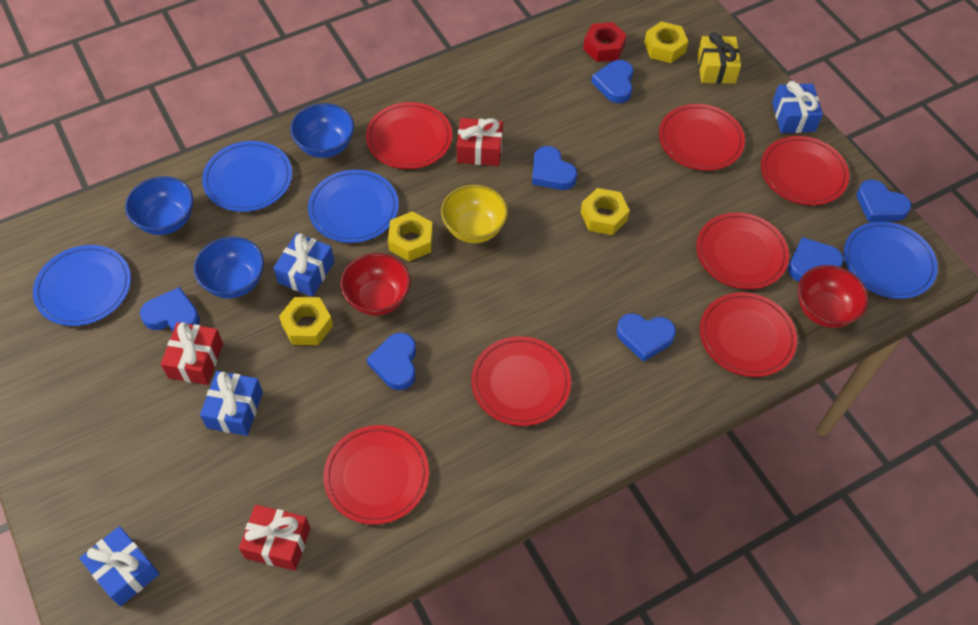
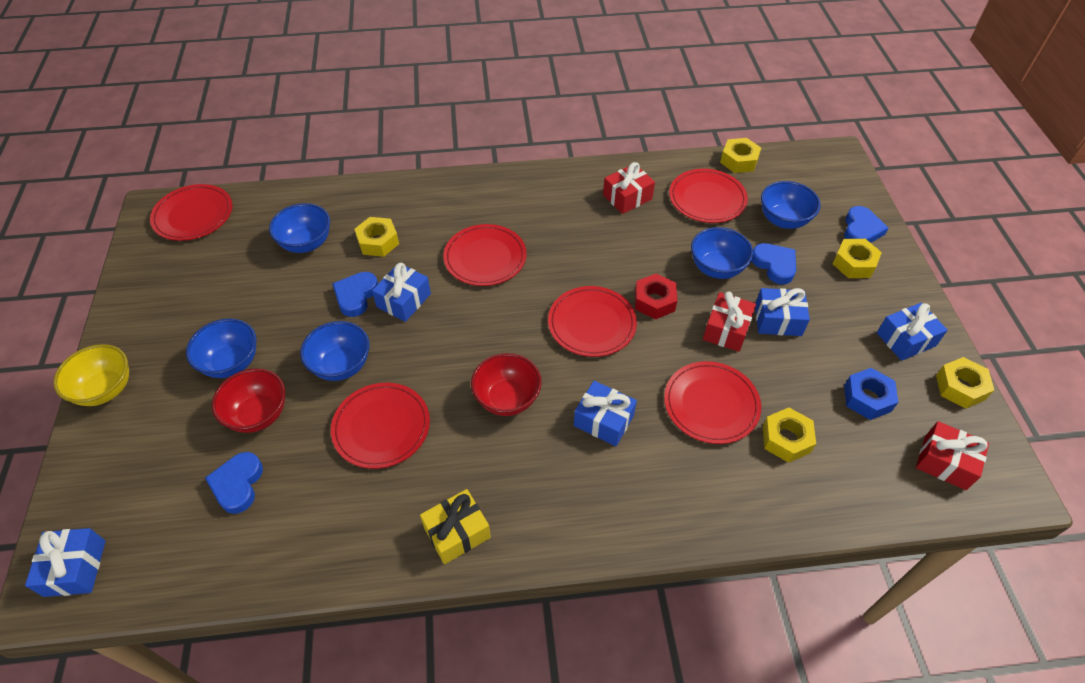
blue bowl: 3 -> 5
blue gift: 4 -> 5
blue heart: 7 -> 4
blue nut: 0 -> 1
blue plate: 4 -> 0
red plate: 7 -> 6
yellow nut: 4 -> 5

